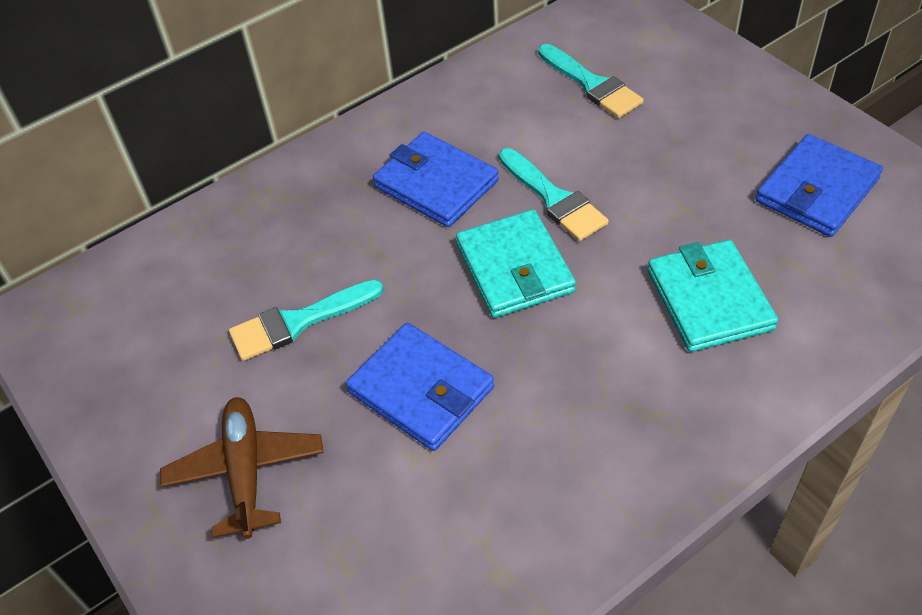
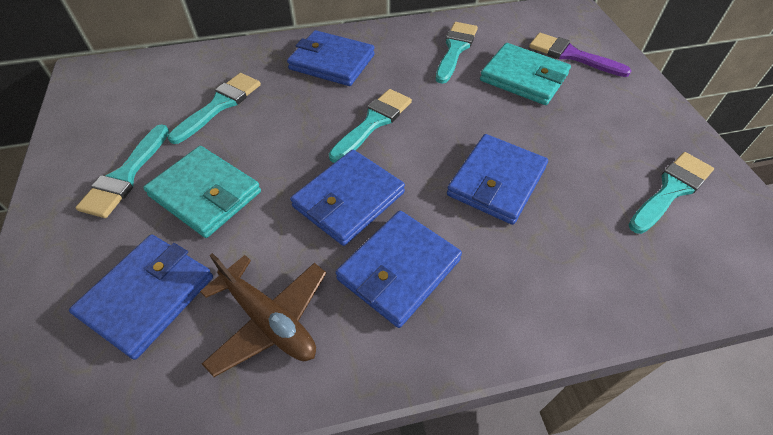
blue wallet: 3 -> 5
purple brush: 0 -> 1
turquoise brush: 3 -> 5

